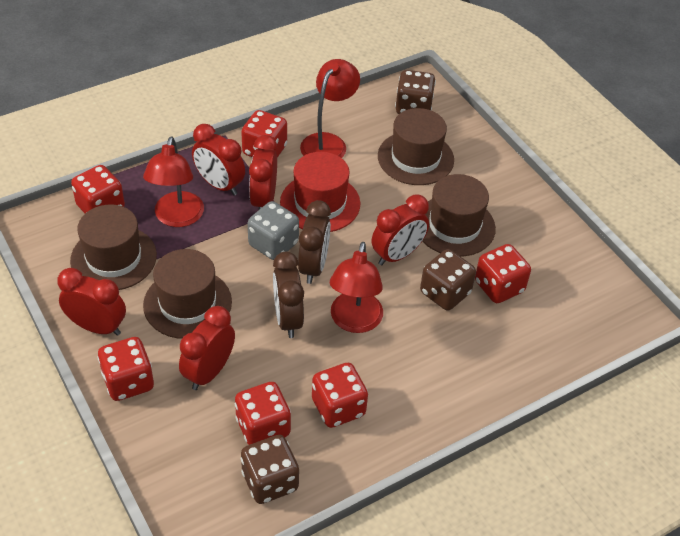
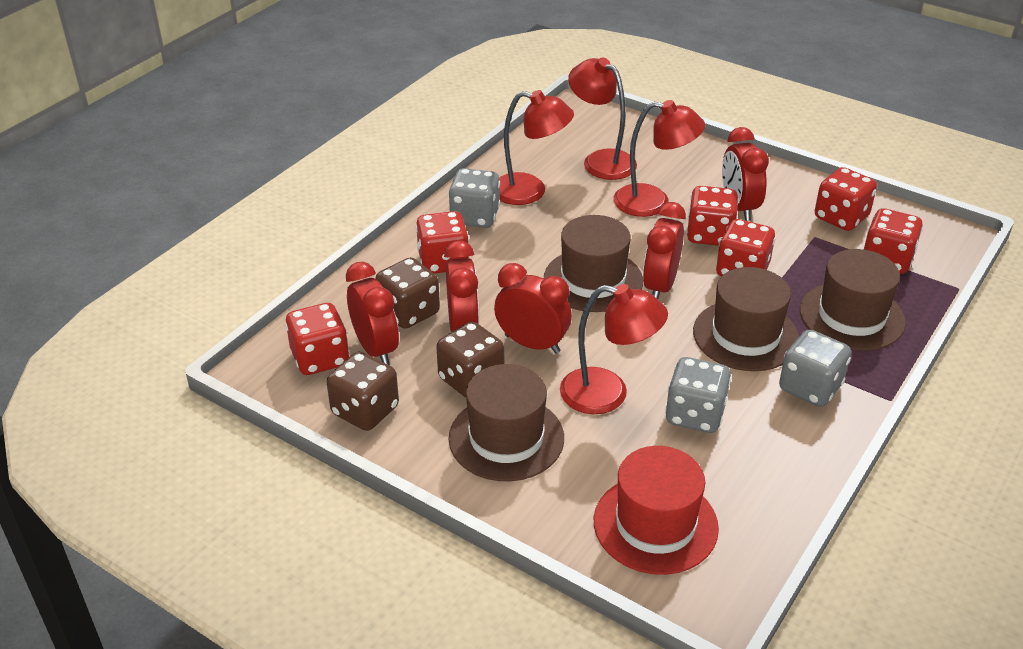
brown clock: 2 -> 0
grey dice: 1 -> 3
red lamp: 3 -> 4

